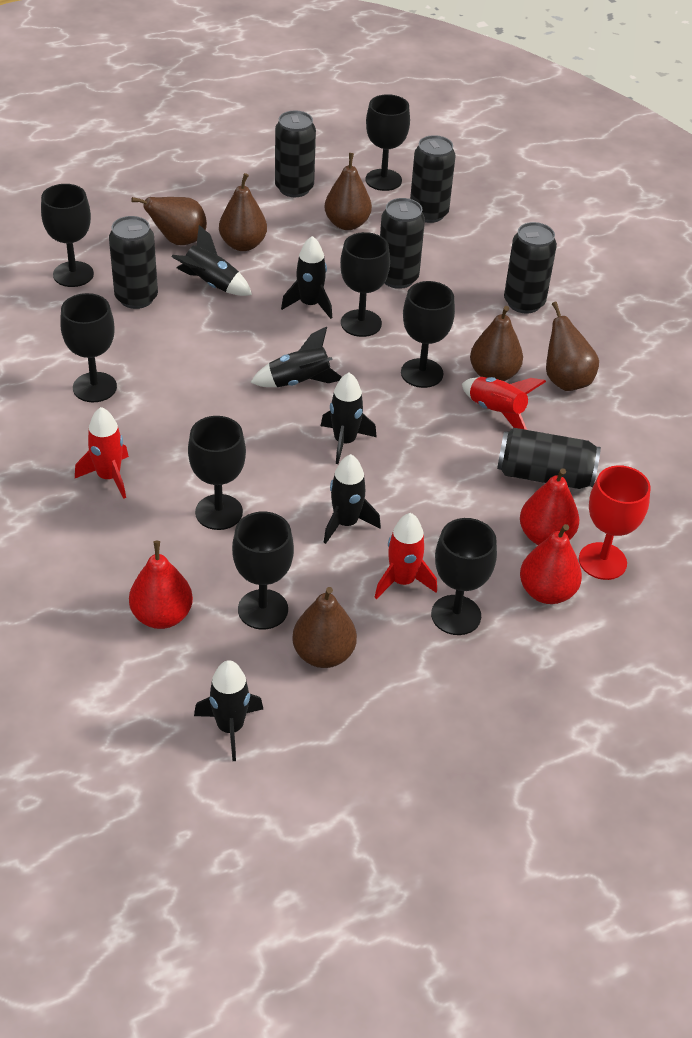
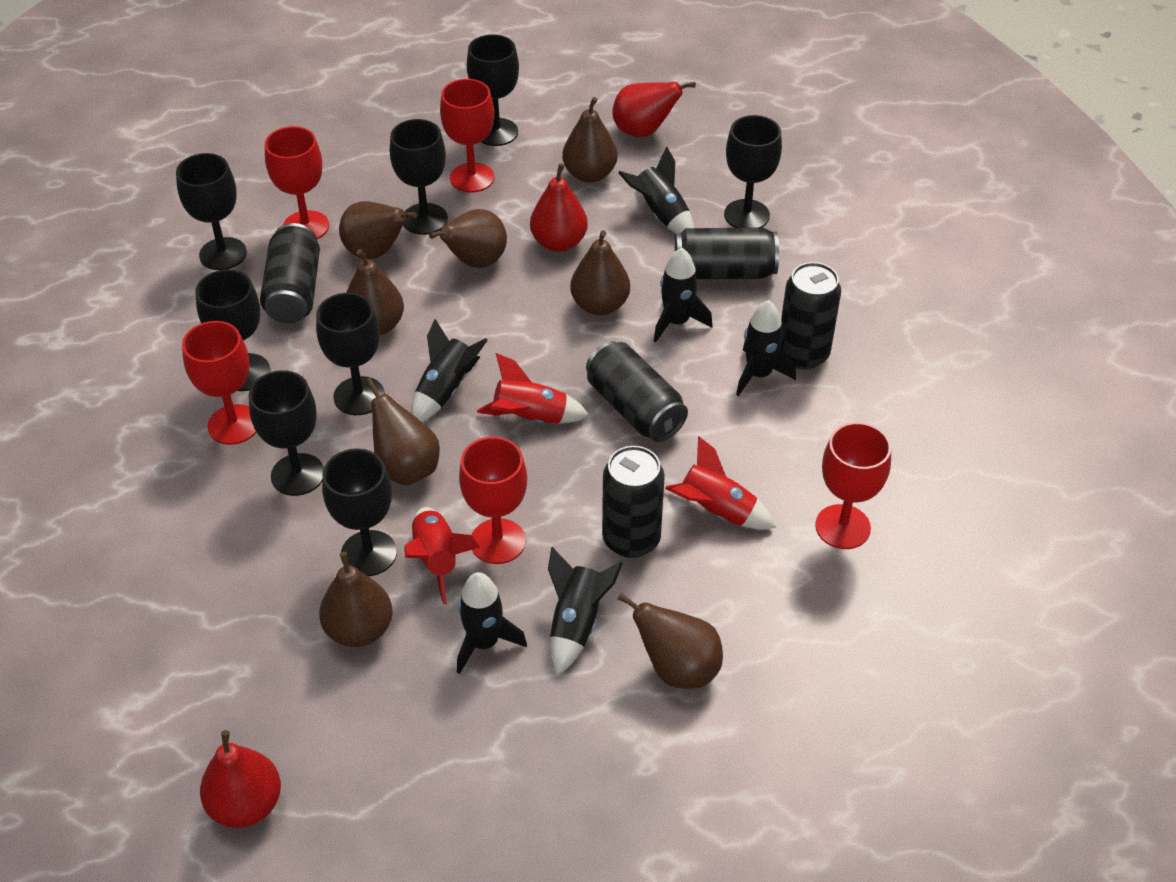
black can: 6 -> 5
brown pear: 6 -> 8
red goblet: 1 -> 5

